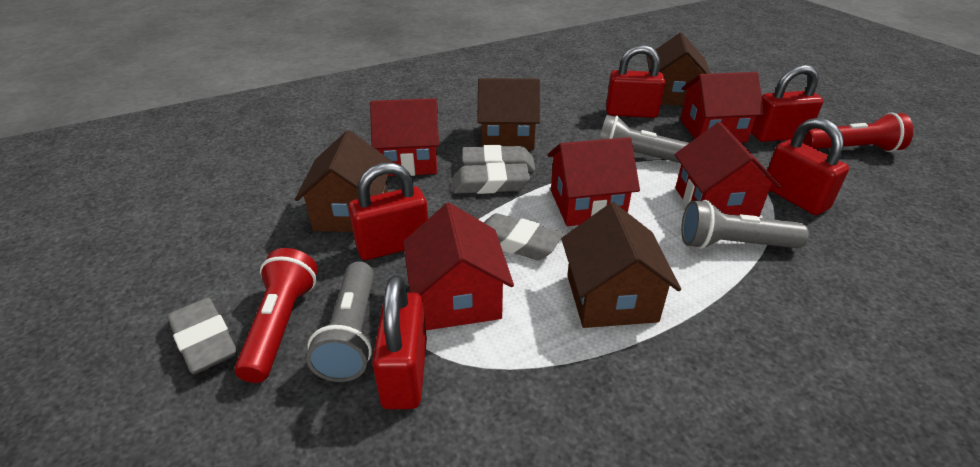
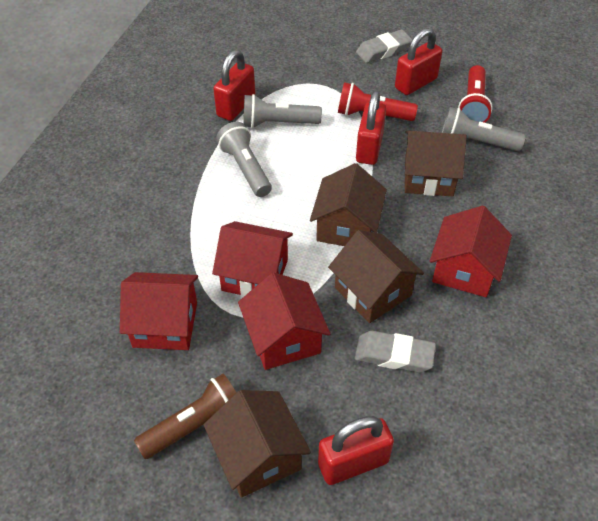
brown flashlight: 0 -> 1
grey eraser: 4 -> 2
red house: 5 -> 4
red padlock: 5 -> 4

